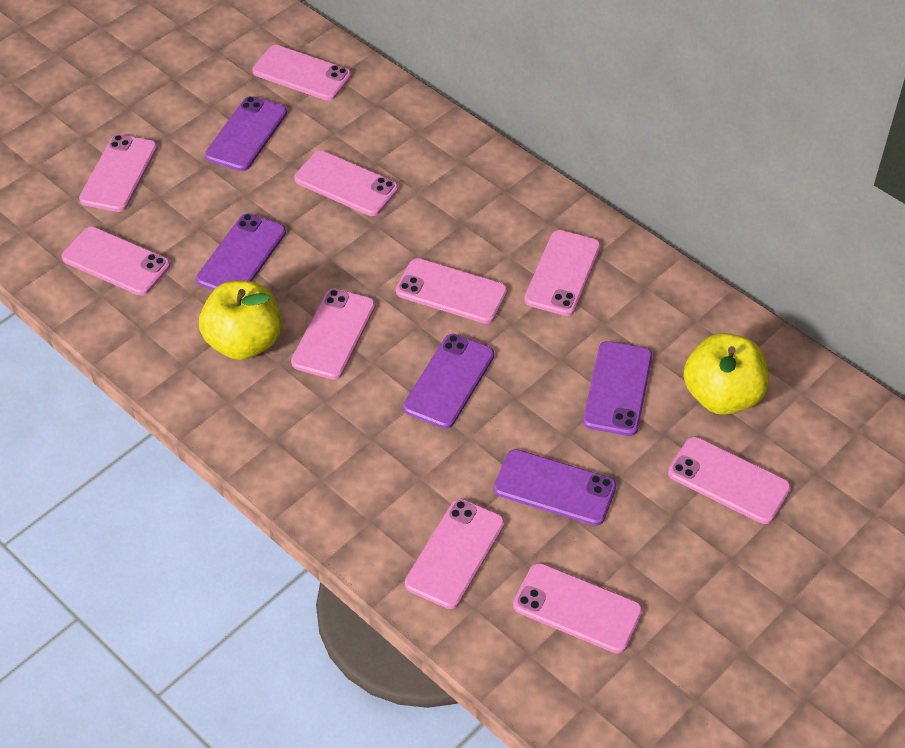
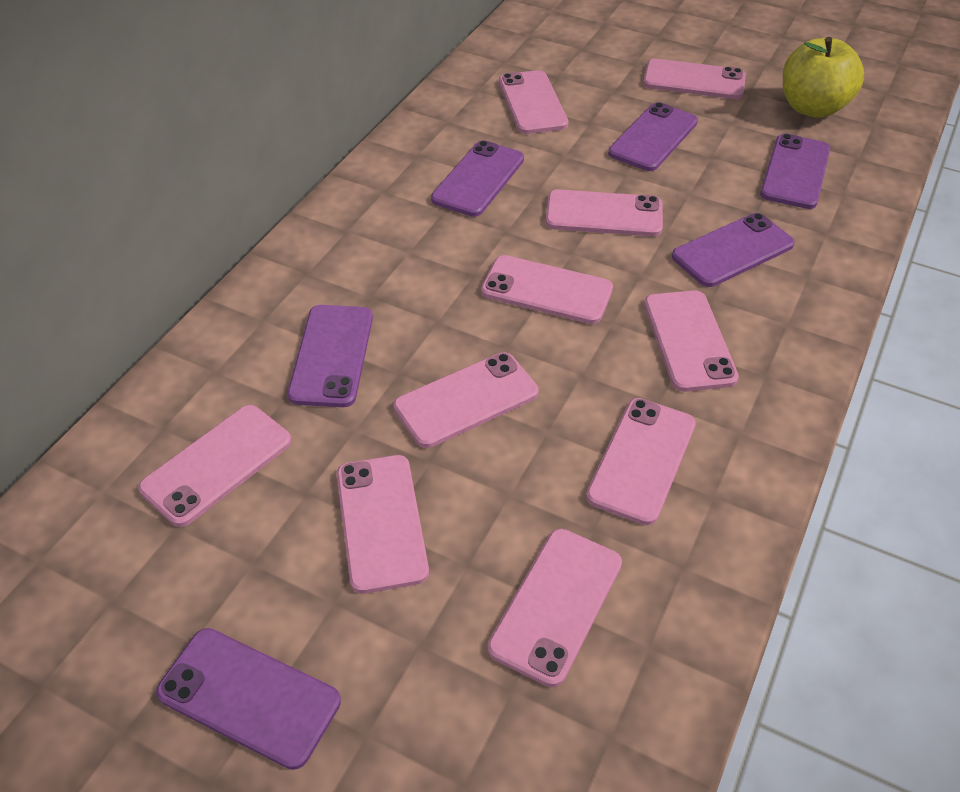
purple phone: 5 -> 6
yellow apple: 2 -> 1

